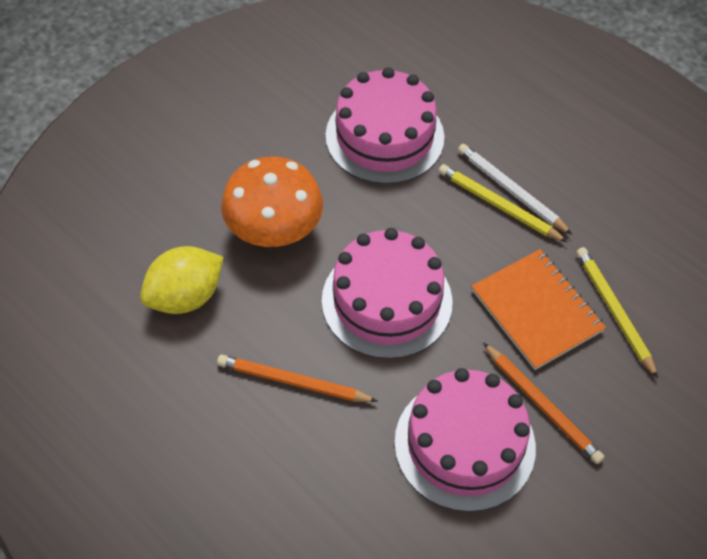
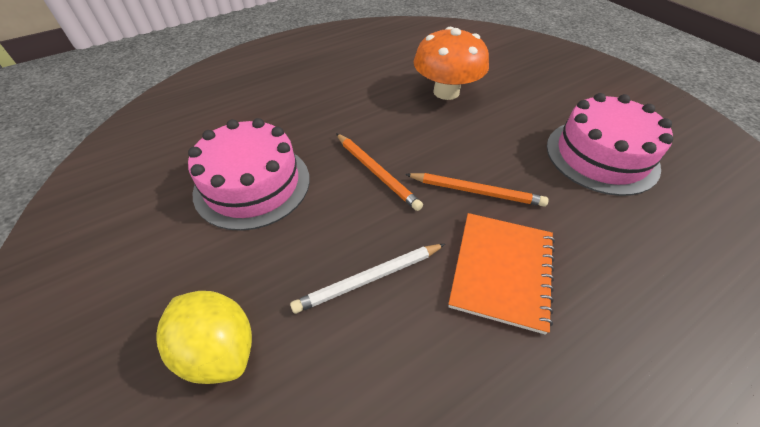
pink cake: 3 -> 2
yellow pencil: 2 -> 0

